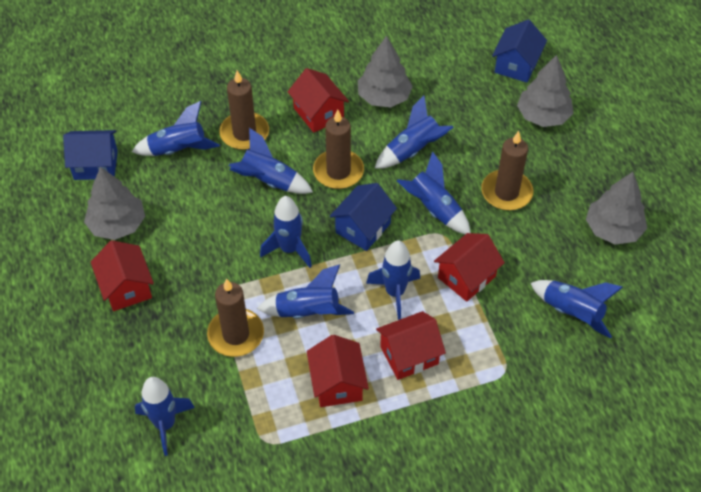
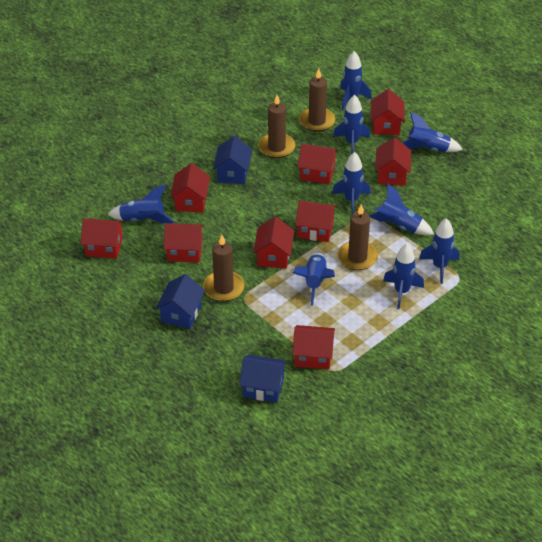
grey tree: 4 -> 0
red house: 5 -> 9

